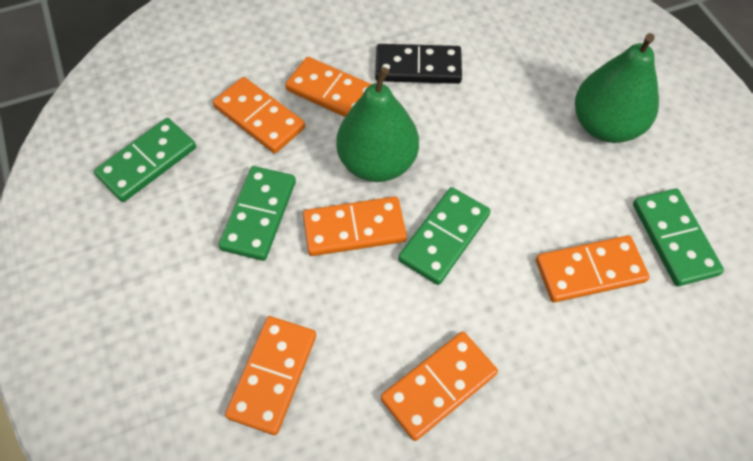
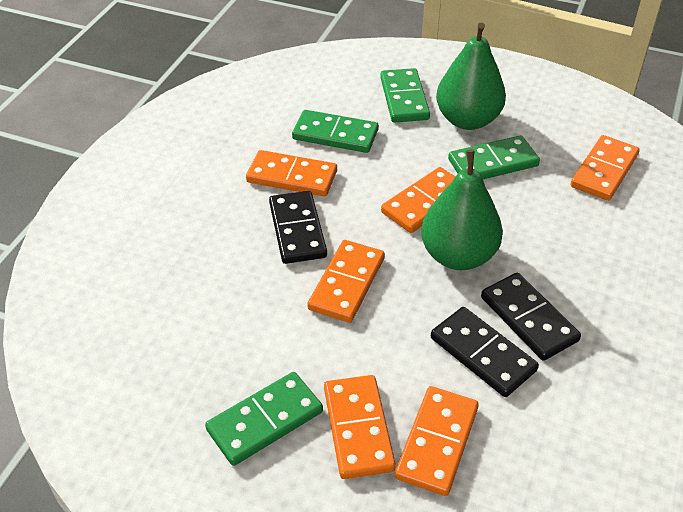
black domino: 1 -> 3

